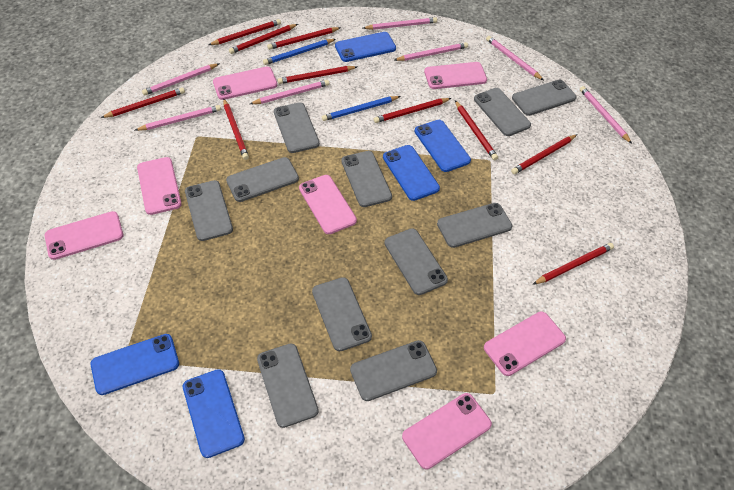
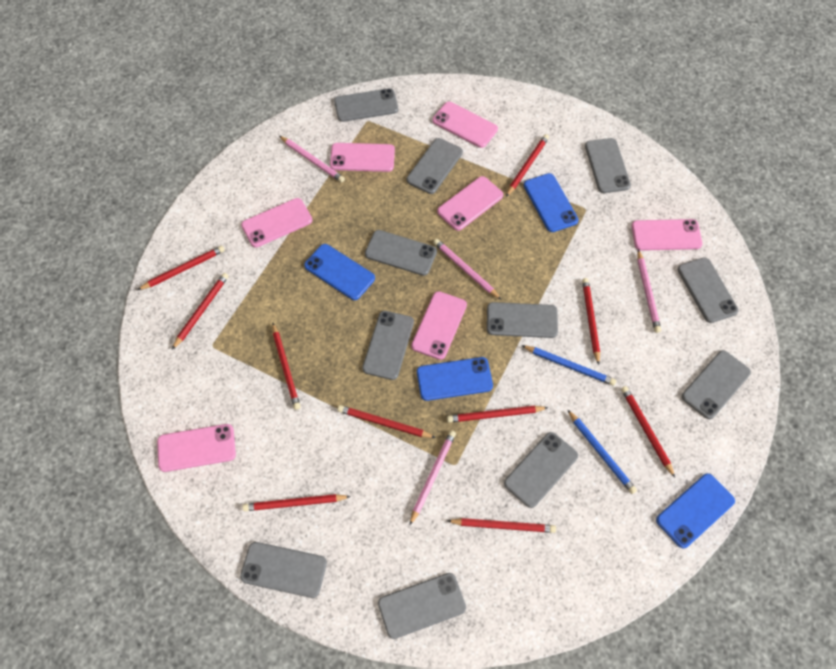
blue phone: 5 -> 4
pink pencil: 7 -> 4

